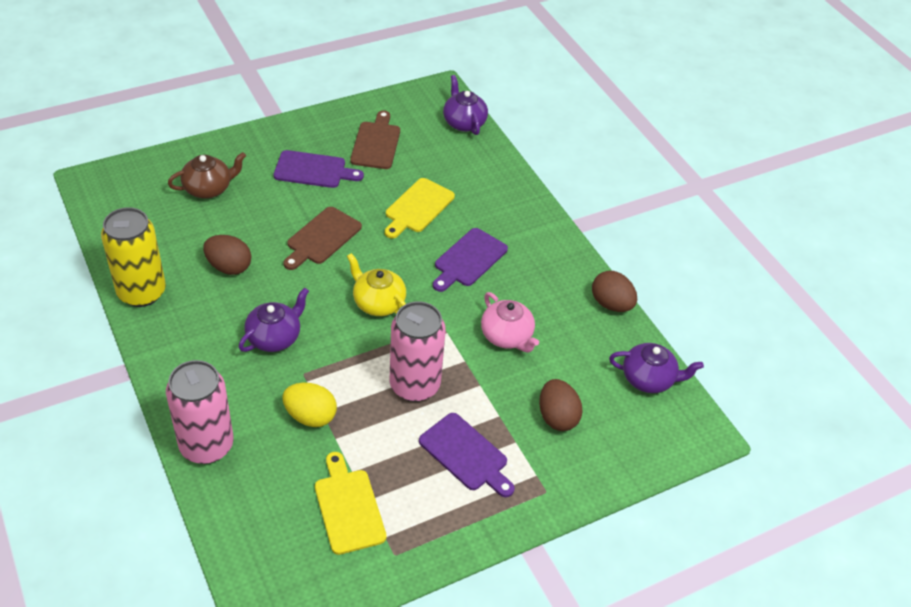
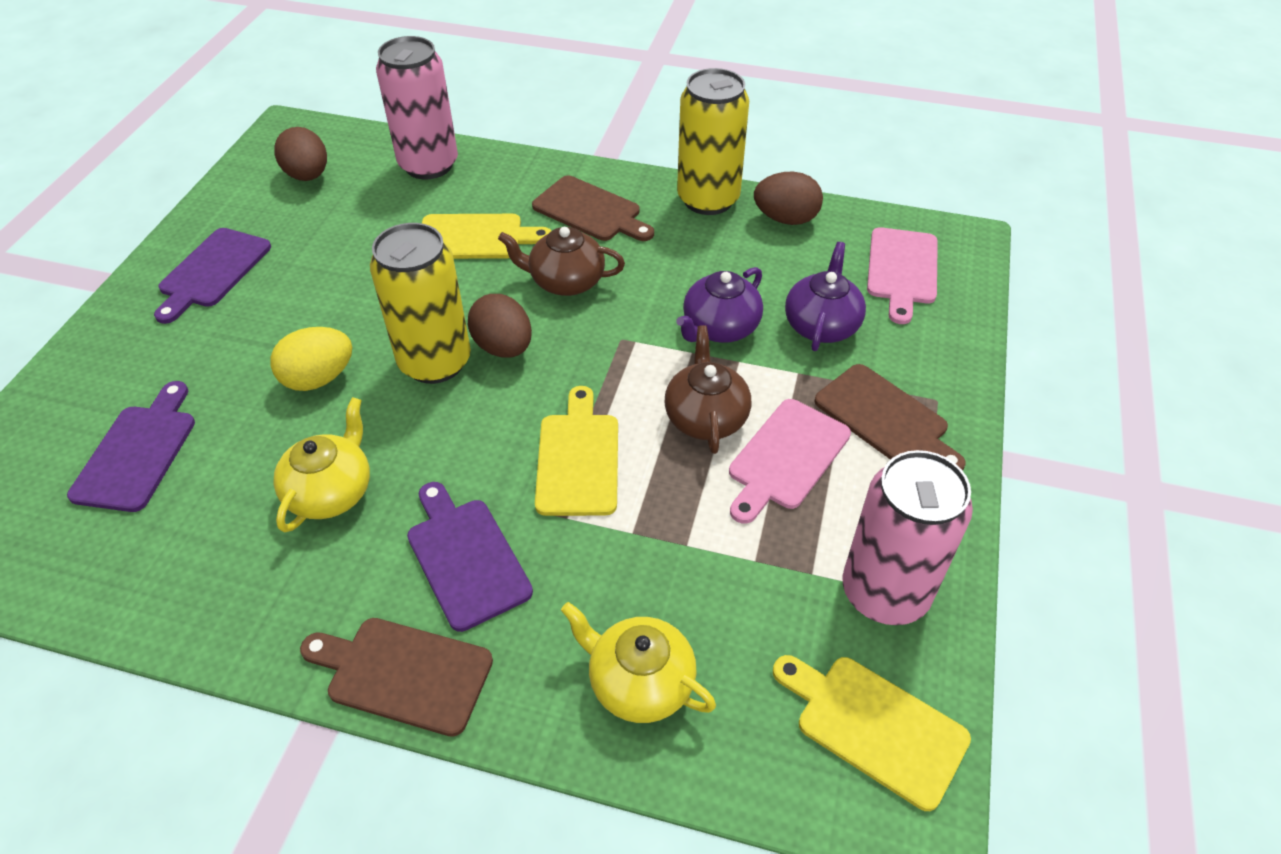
brown cutting board: 2 -> 3
brown teapot: 1 -> 2
pink cutting board: 0 -> 2
pink teapot: 1 -> 0
purple teapot: 3 -> 2
yellow can: 1 -> 2
yellow cutting board: 2 -> 3
yellow teapot: 1 -> 2

